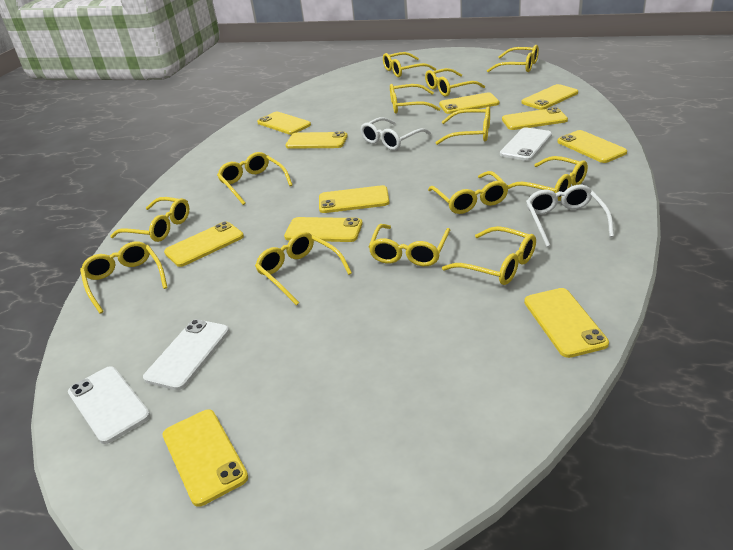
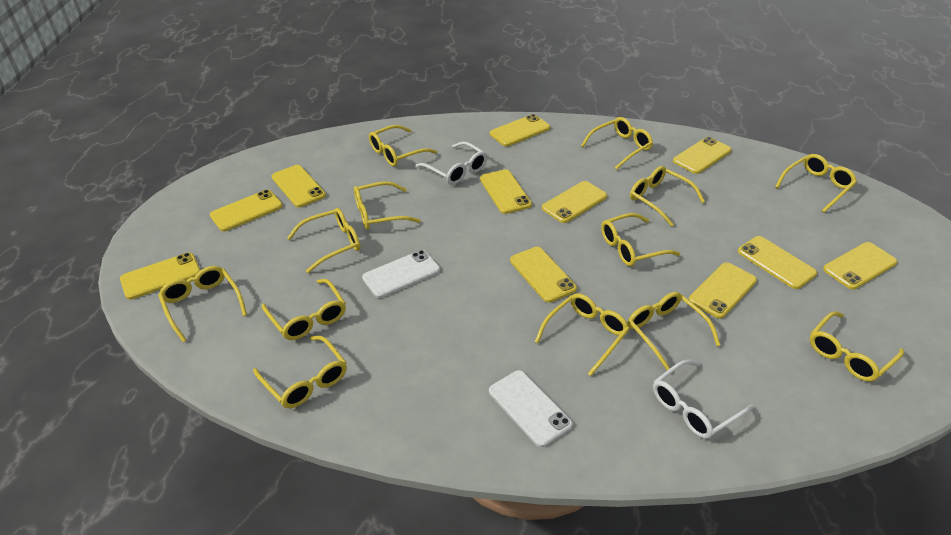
white phone: 3 -> 2

